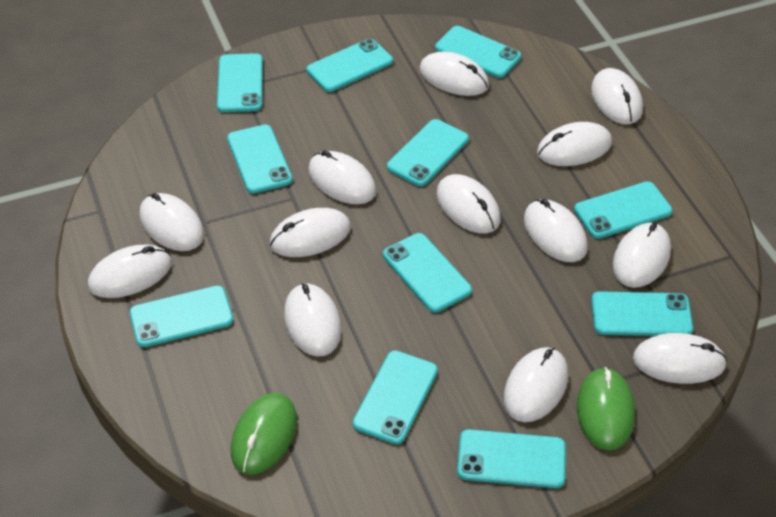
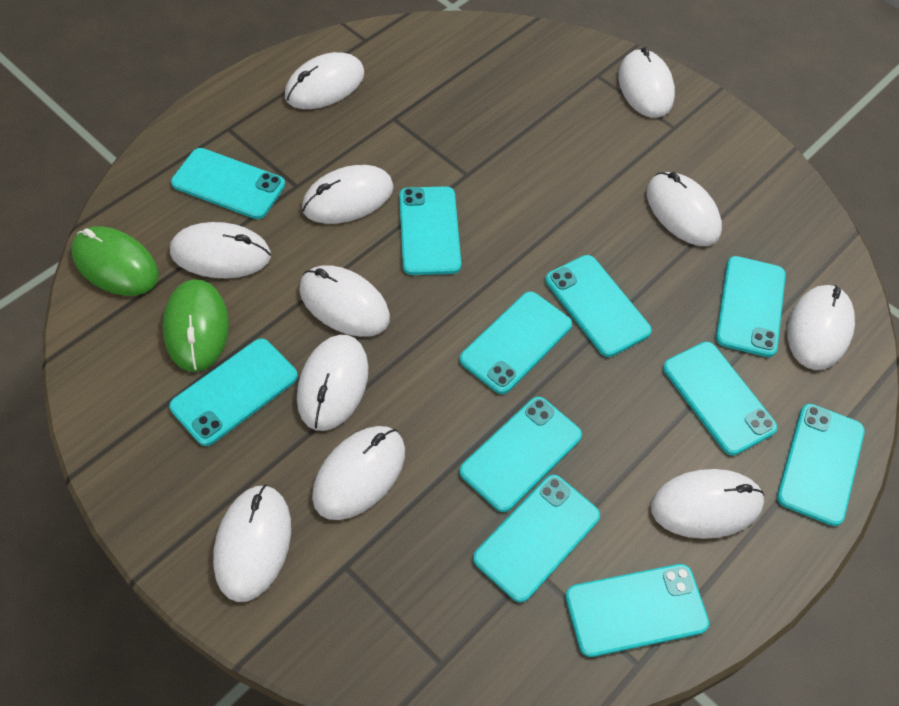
white mouse: 13 -> 11

